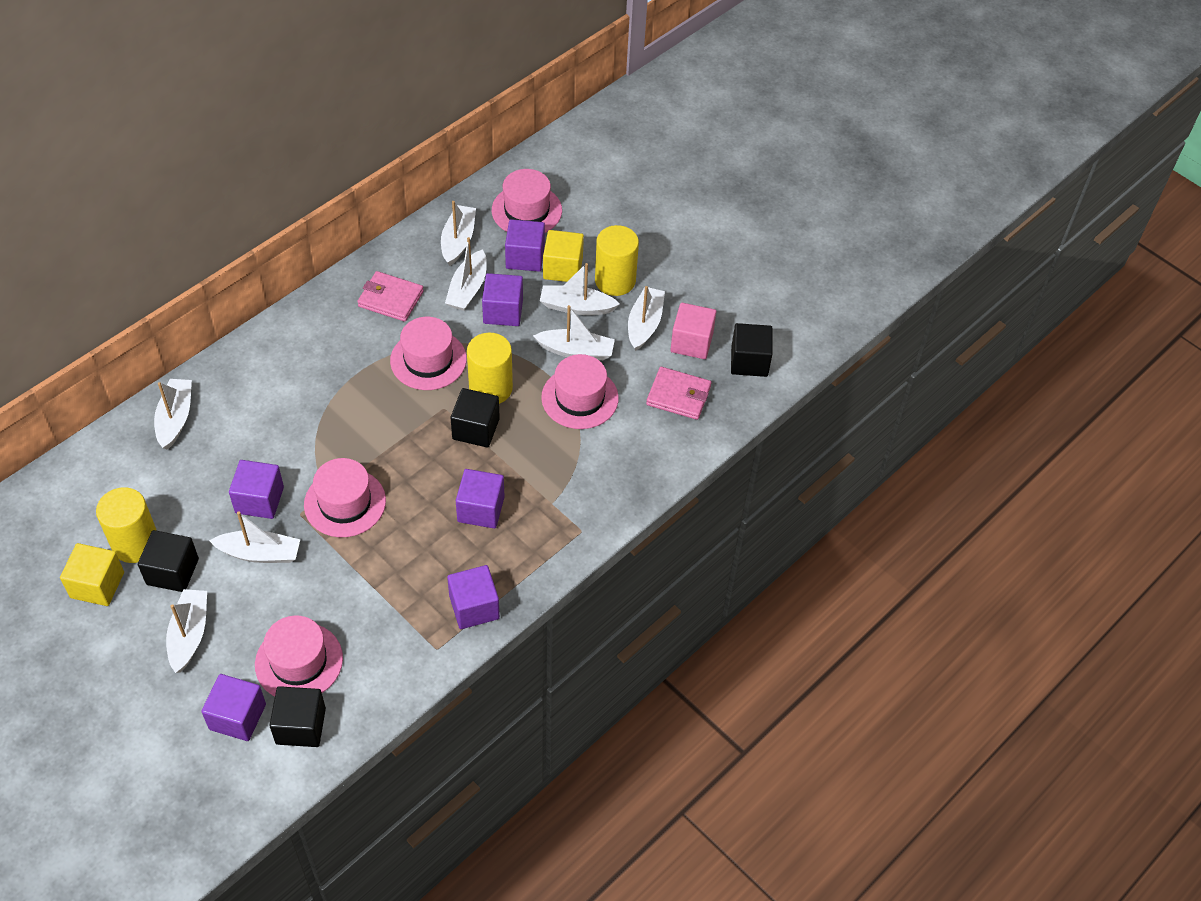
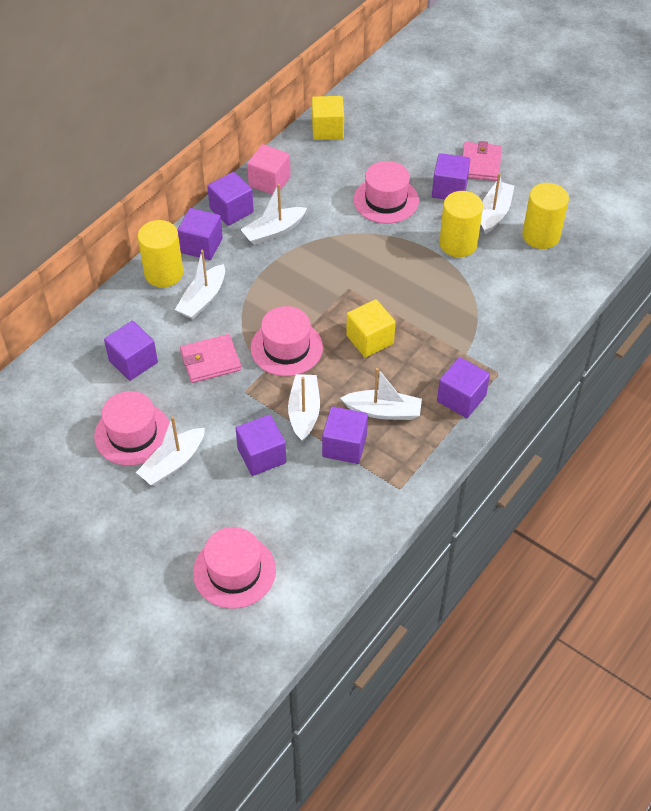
black cube: 4 -> 0
pink hat: 5 -> 4
purple cube: 6 -> 7
white boat: 8 -> 6

